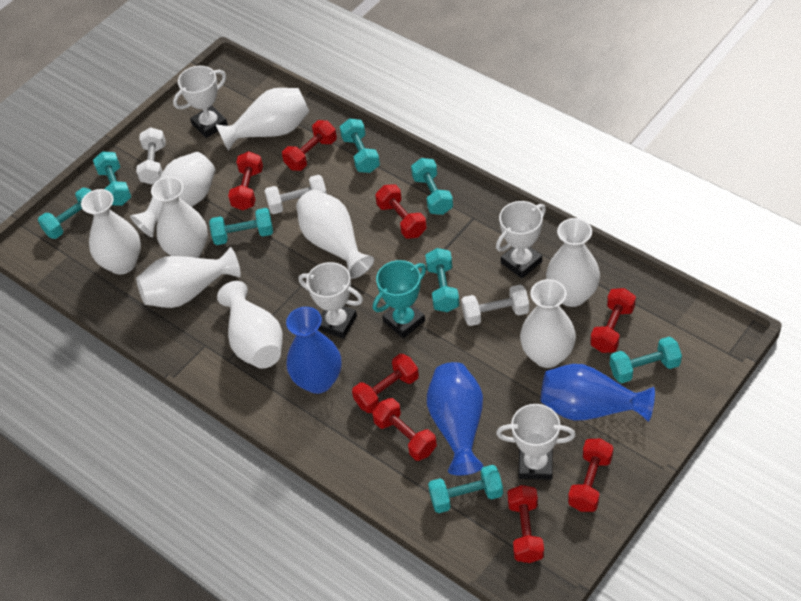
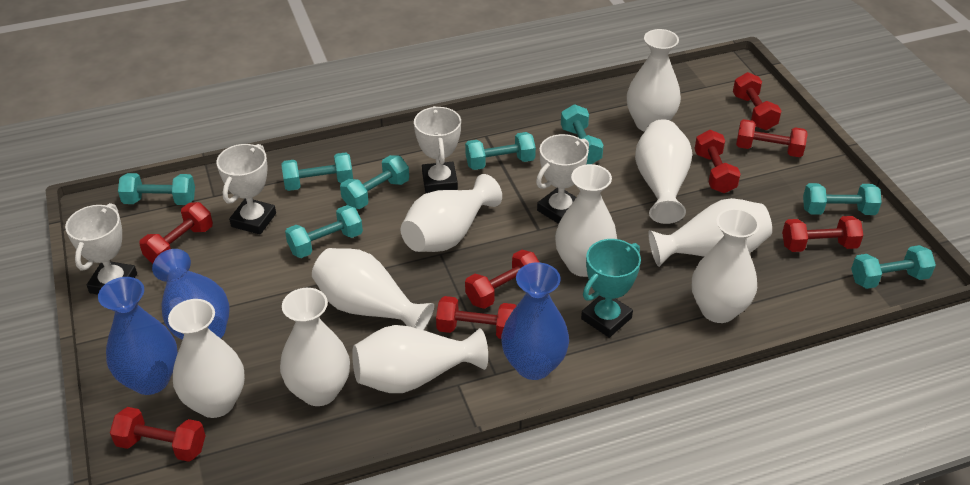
white dumbbell: 3 -> 0
white vase: 9 -> 10

